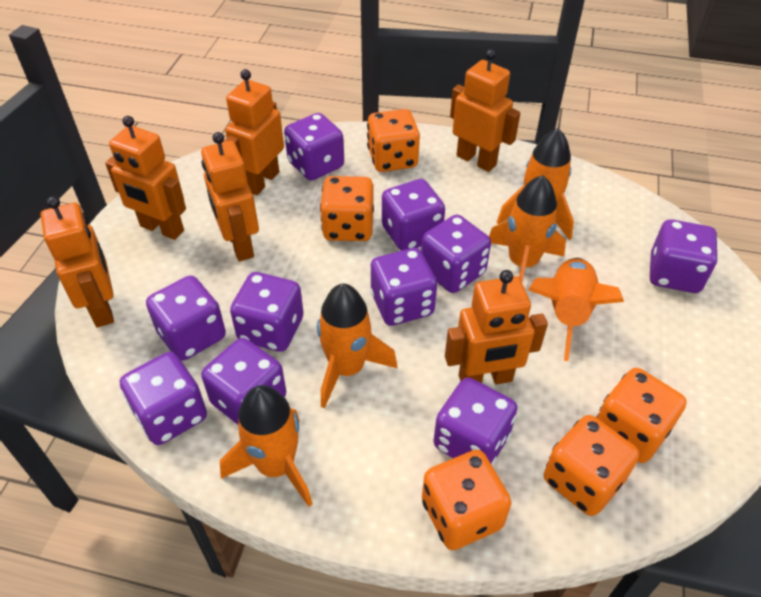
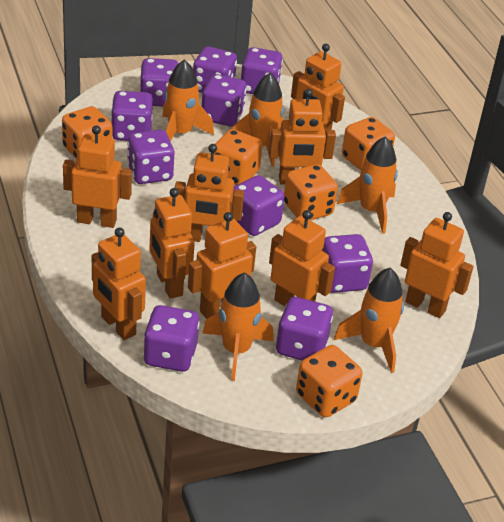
orange robot: 6 -> 9

